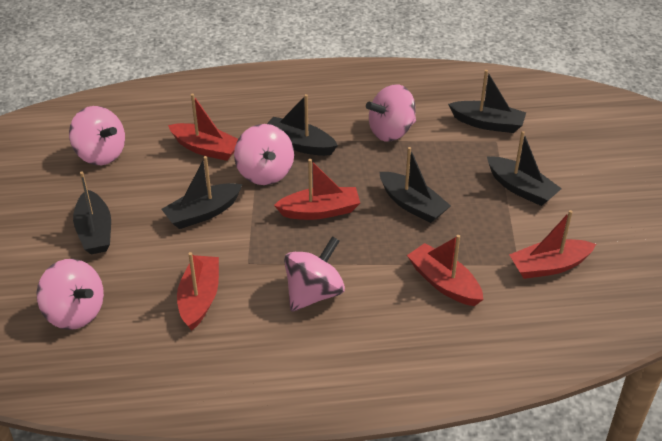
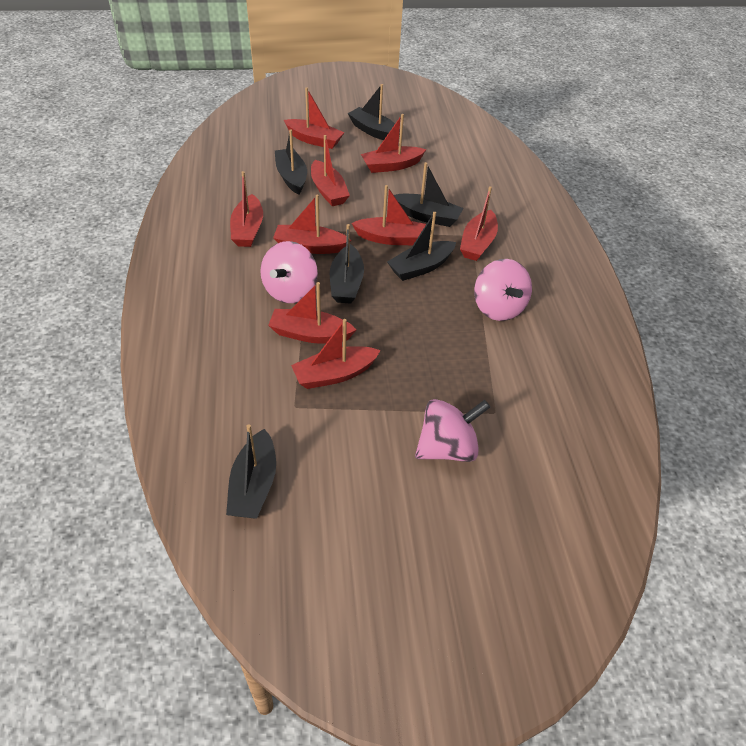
pink spinning top: 5 -> 3
red boat: 5 -> 9

